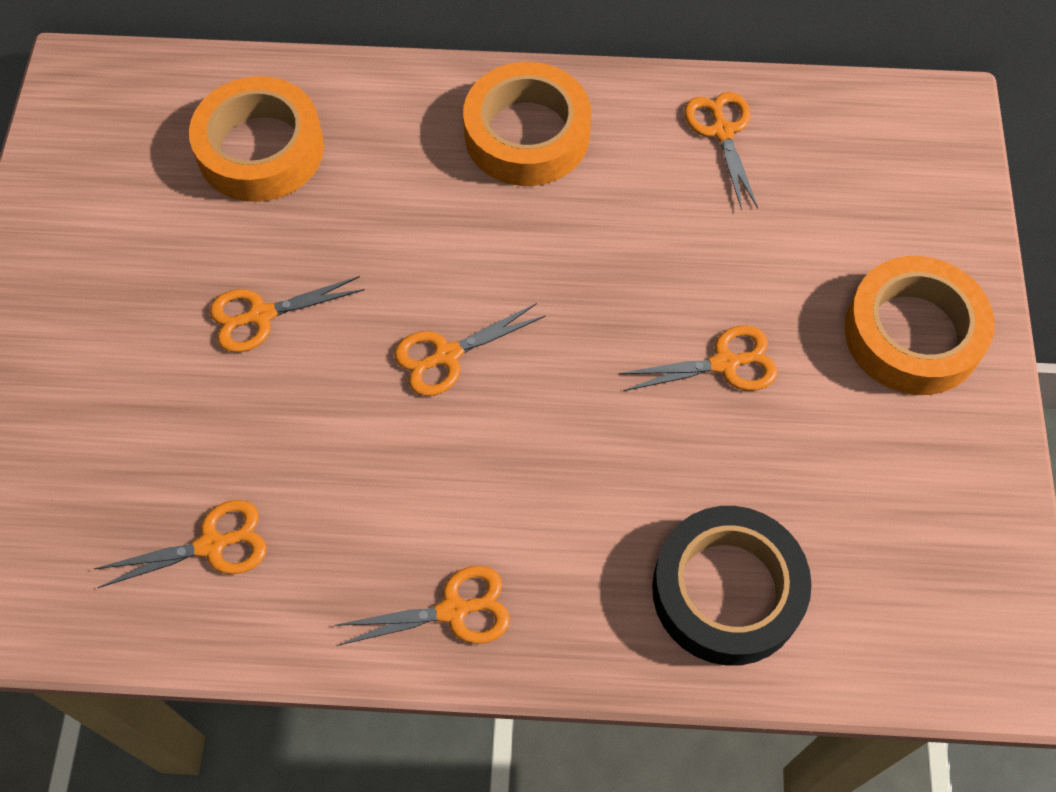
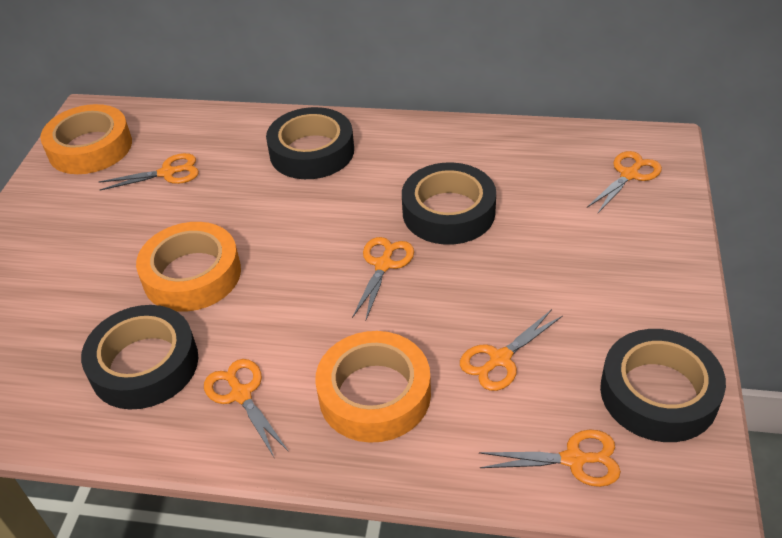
black tape: 1 -> 4

